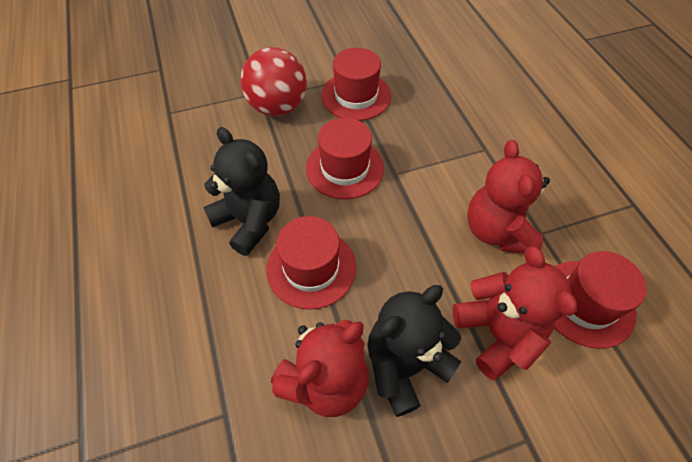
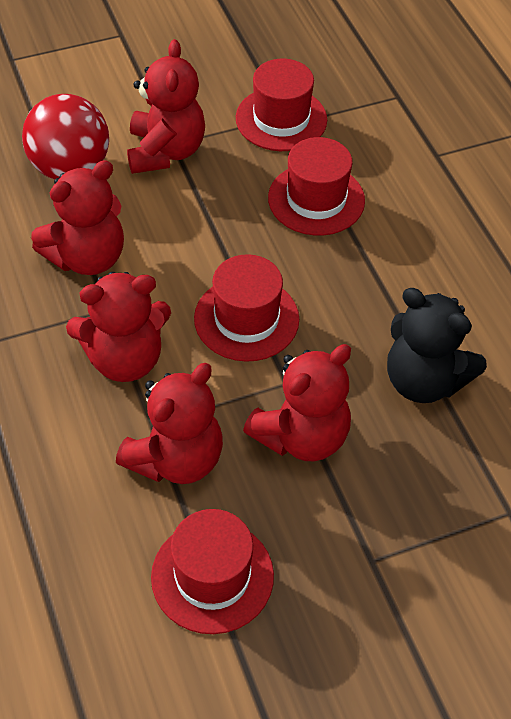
black teddy bear: 2 -> 1
red teddy bear: 3 -> 5

